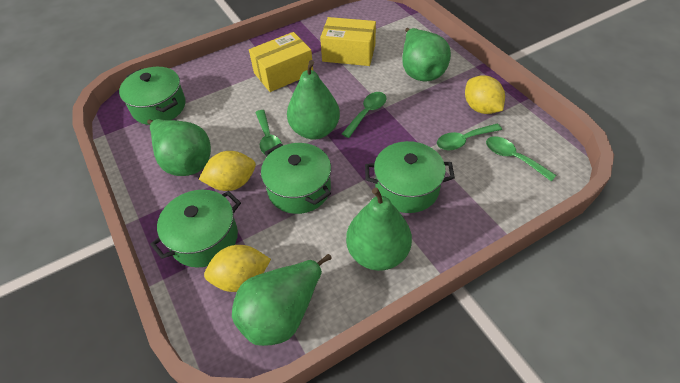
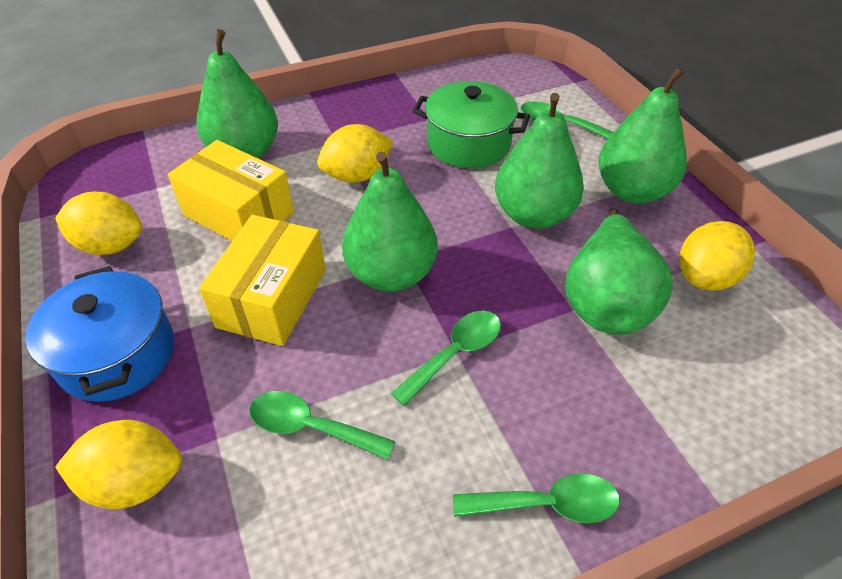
blue pot: 0 -> 1
green pot: 4 -> 1
yellow lemon: 3 -> 4

